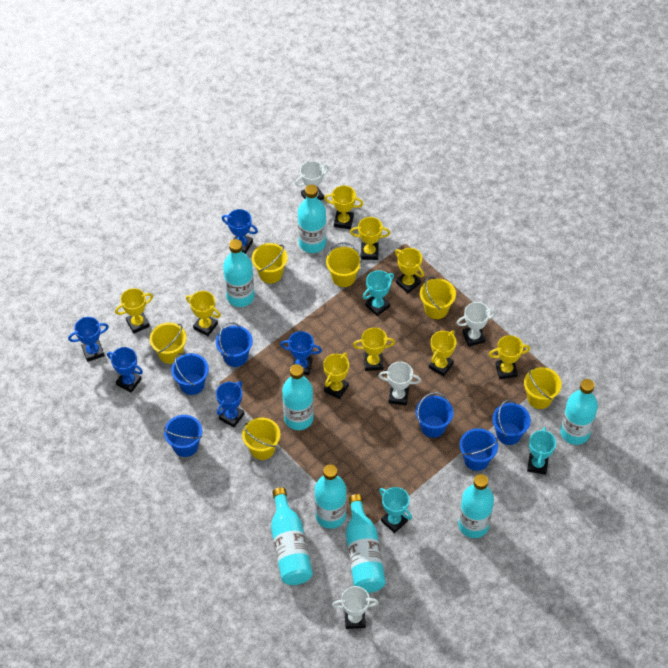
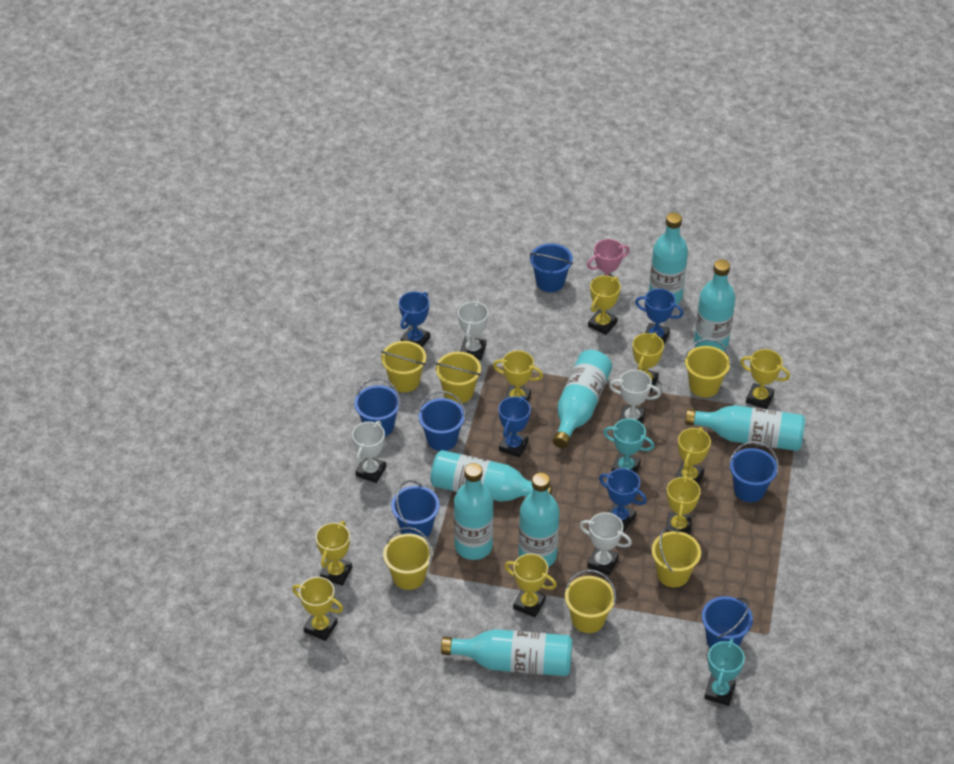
blue trophy: 5 -> 4
pink trophy: 0 -> 1
turquoise trophy: 3 -> 2

